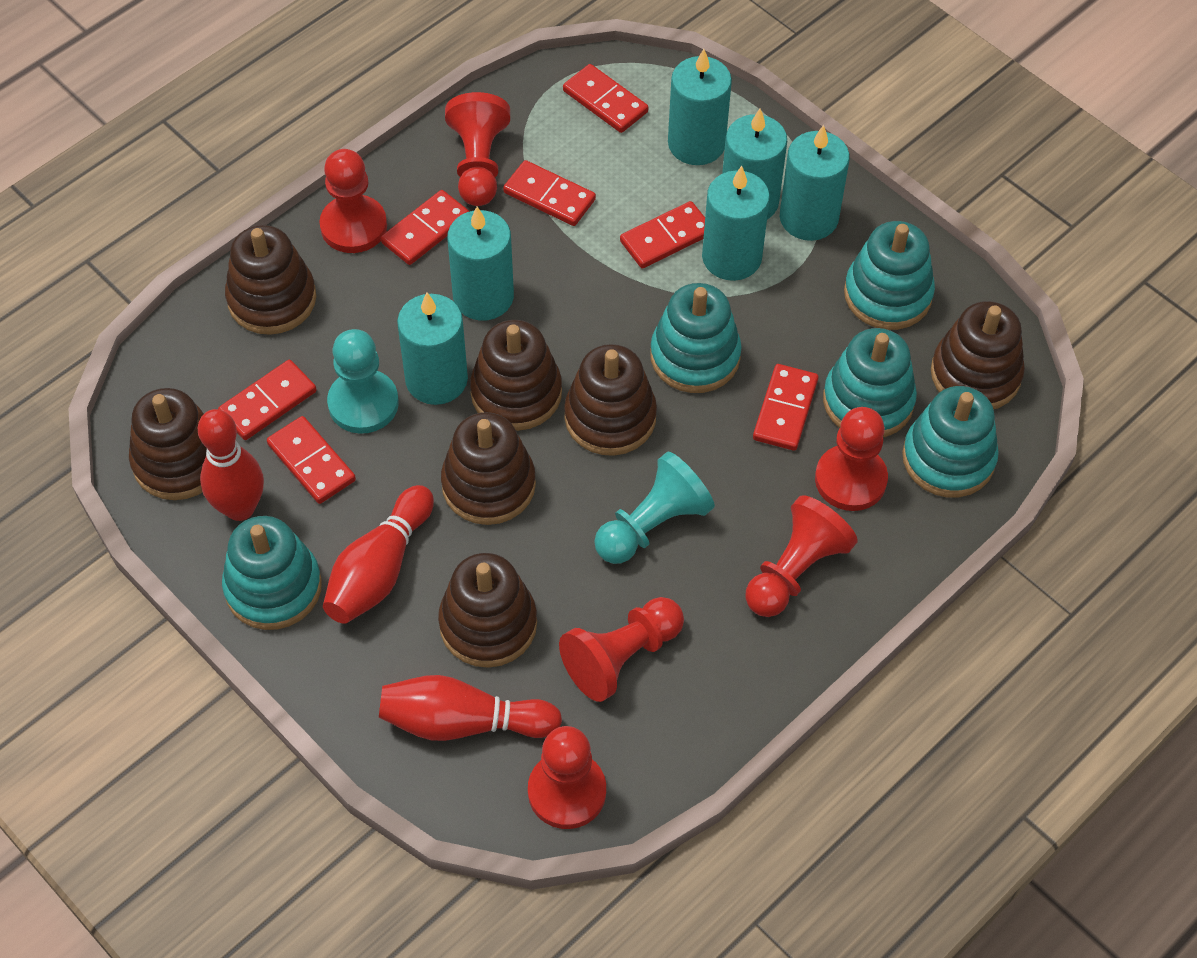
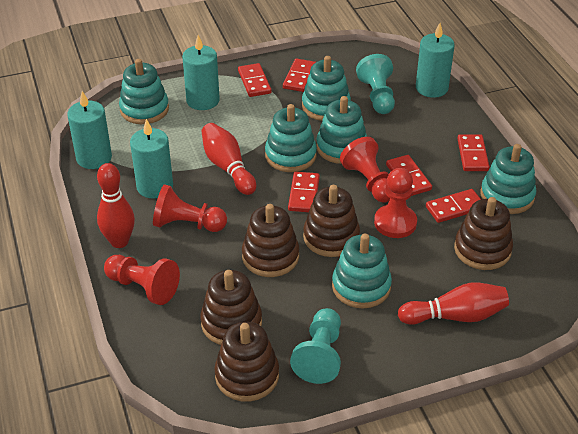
brown stacking toy: 7 -> 5
red domino: 7 -> 6
red pawn: 6 -> 4
turquoise candle: 6 -> 4
turquoise stacking toy: 5 -> 6

